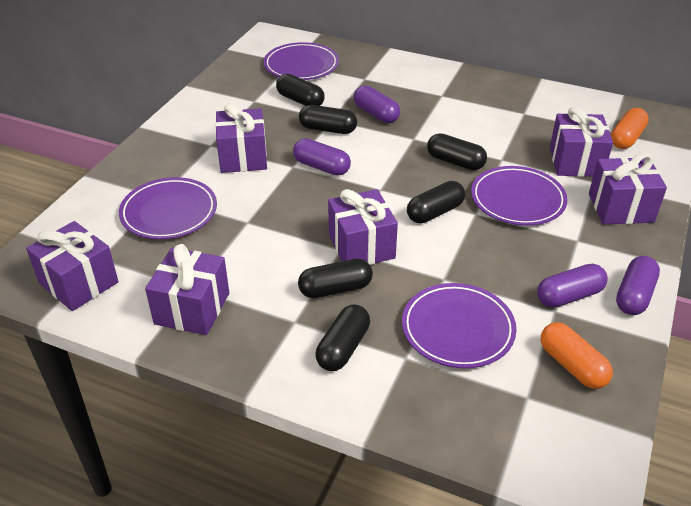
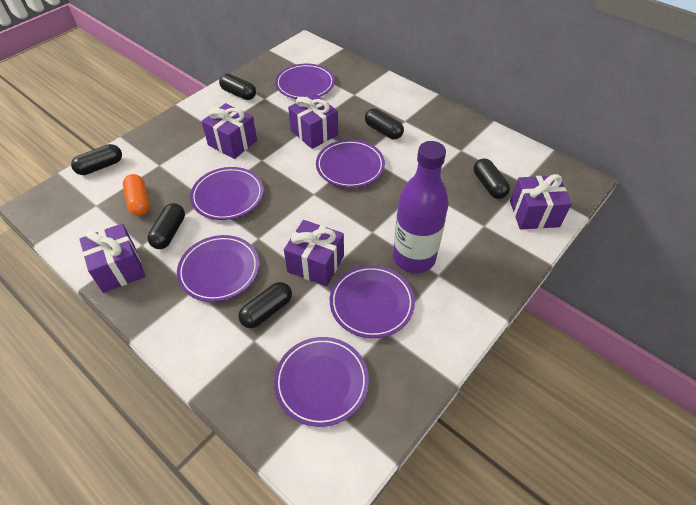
orange capsule: 2 -> 1
purple bottle: 0 -> 1
purple capsule: 4 -> 0
purple gift: 6 -> 5
purple plate: 4 -> 6

